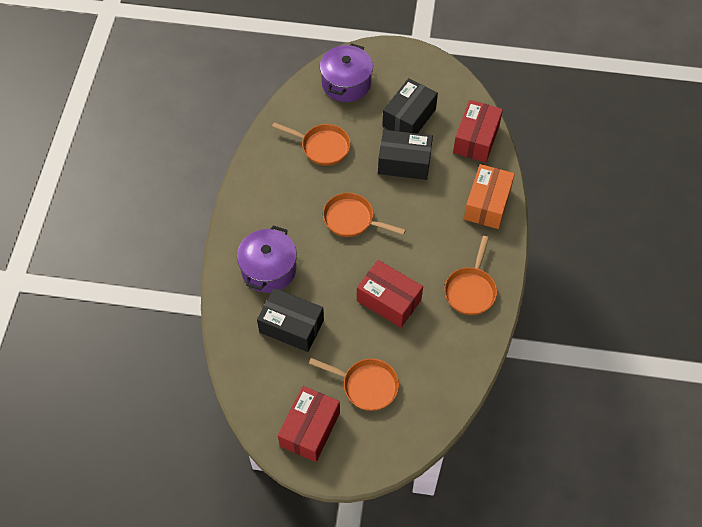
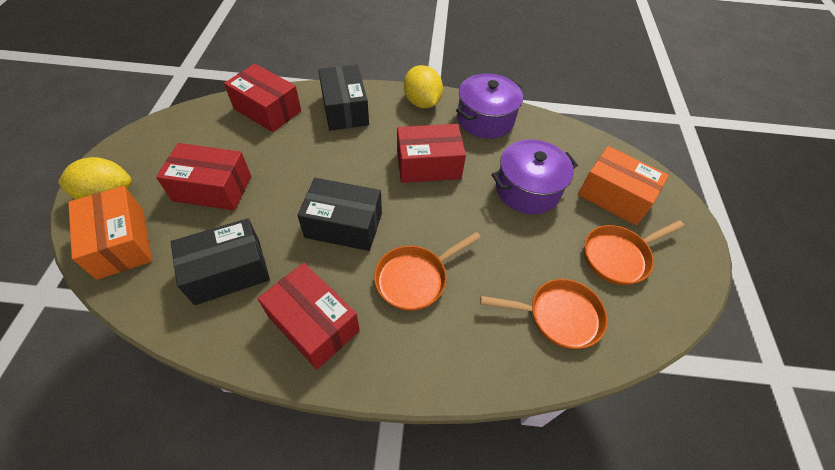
orange box: 1 -> 2
orange pan: 4 -> 3
red box: 3 -> 4
yellow lemon: 0 -> 2

